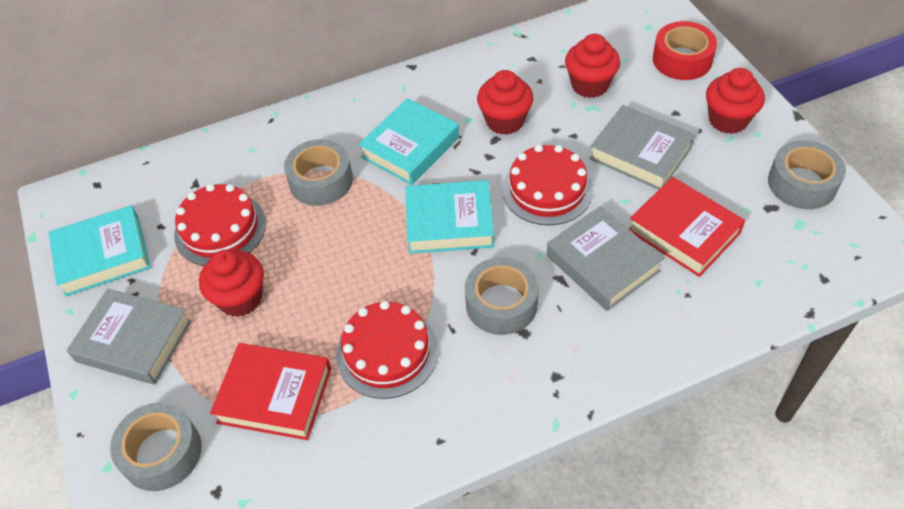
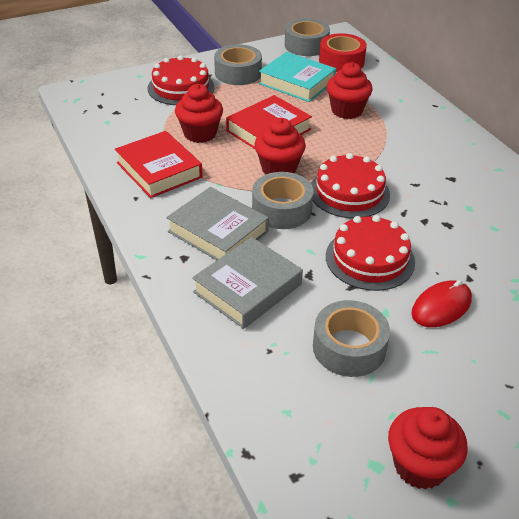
grey book: 3 -> 2
red mouse: 0 -> 1
turquoise book: 3 -> 1

